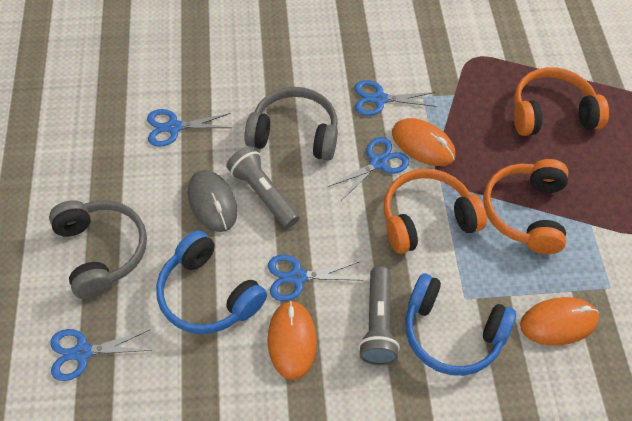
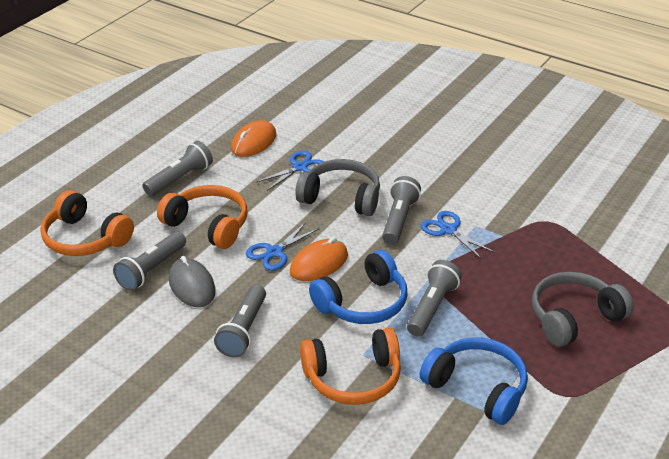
blue scissors: 5 -> 3
grey flashlight: 2 -> 5
orange mouse: 3 -> 2

